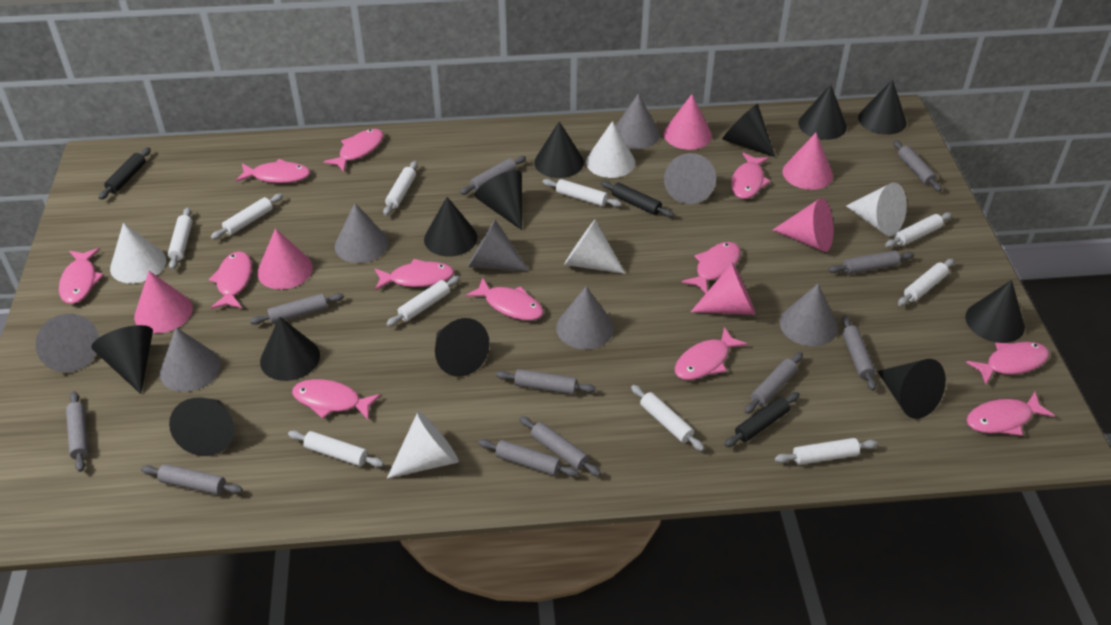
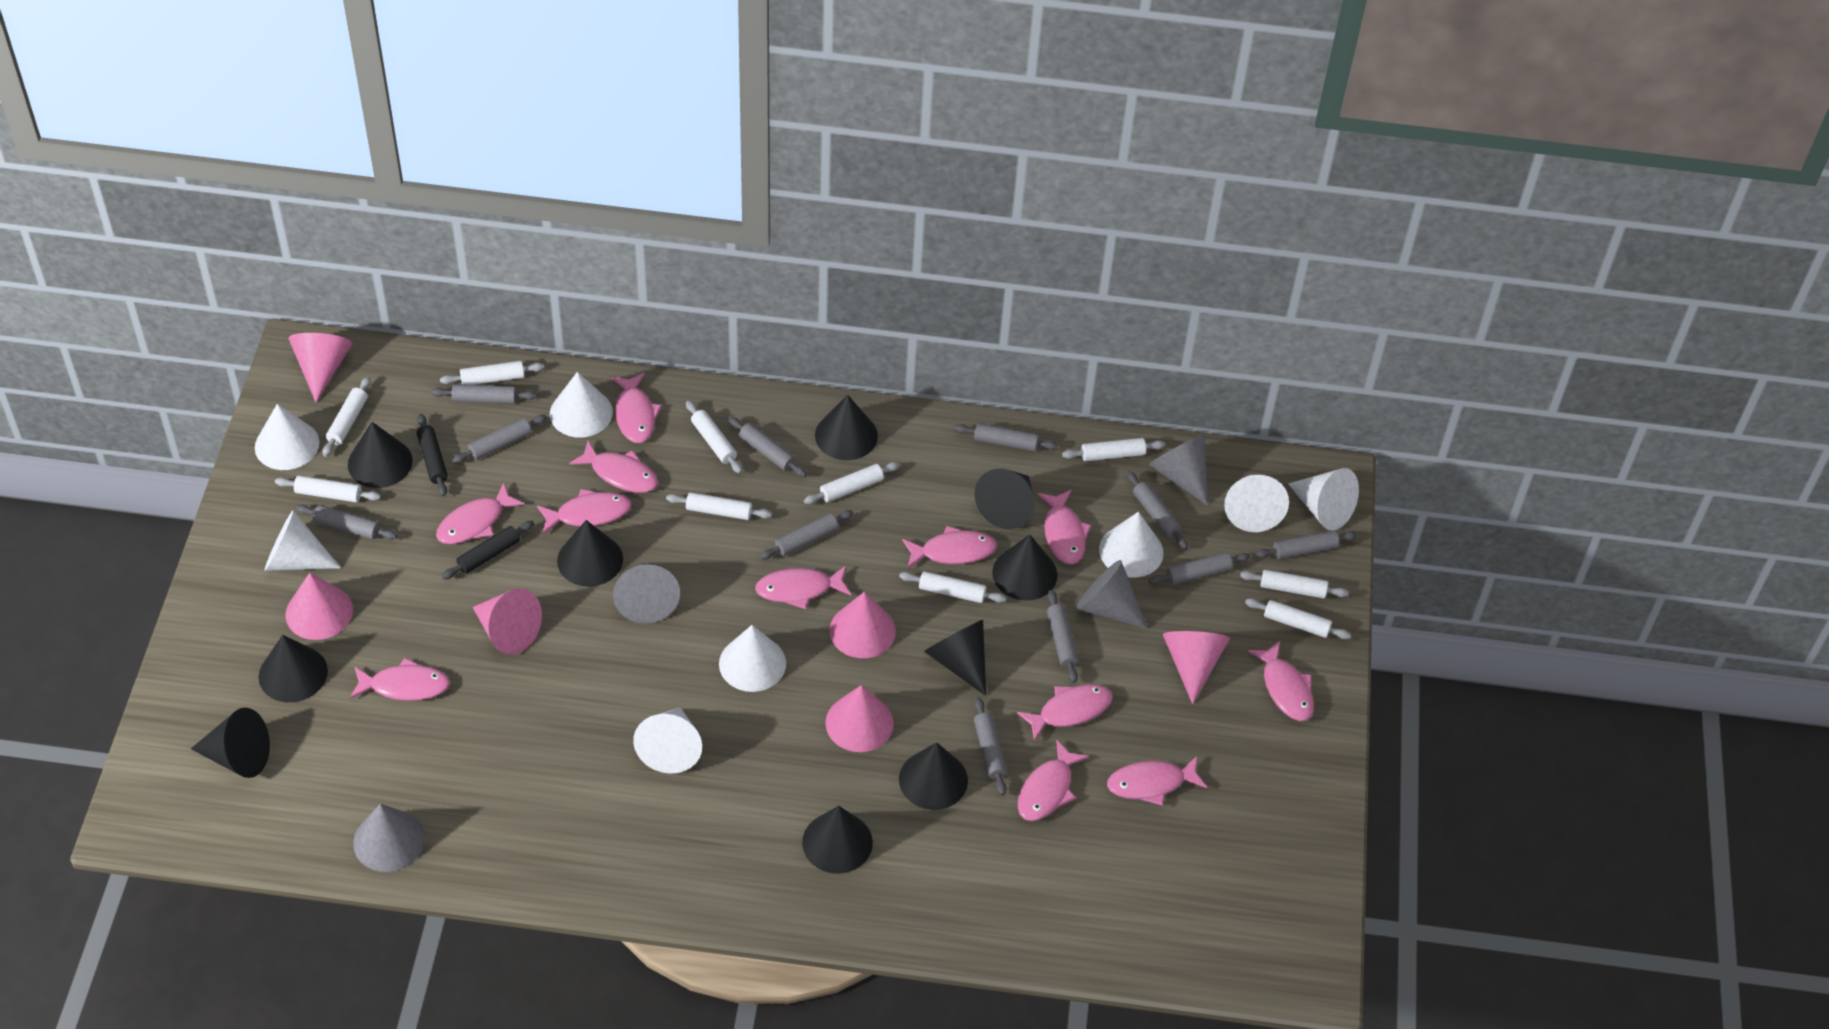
black cone: 12 -> 10
black rolling pin: 3 -> 2
grey cone: 8 -> 4
white cone: 5 -> 8

